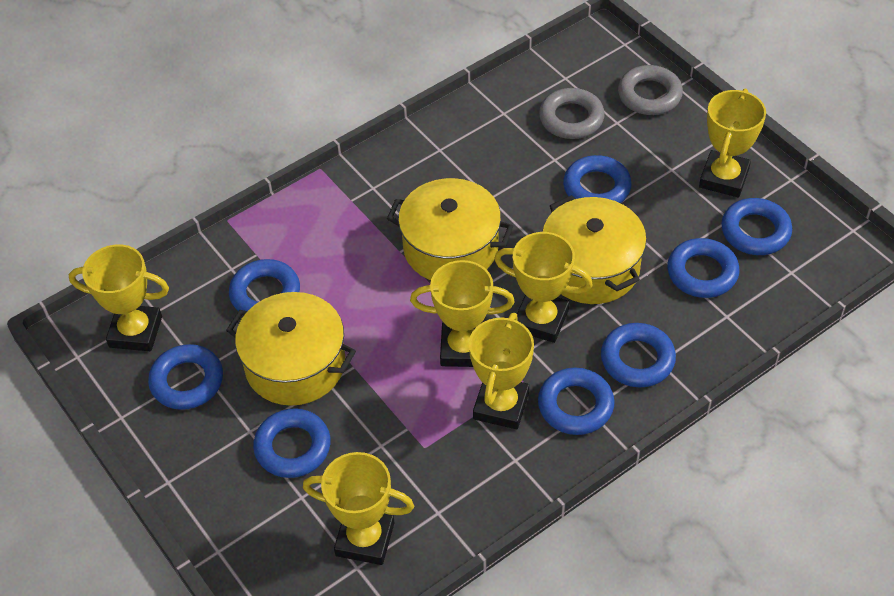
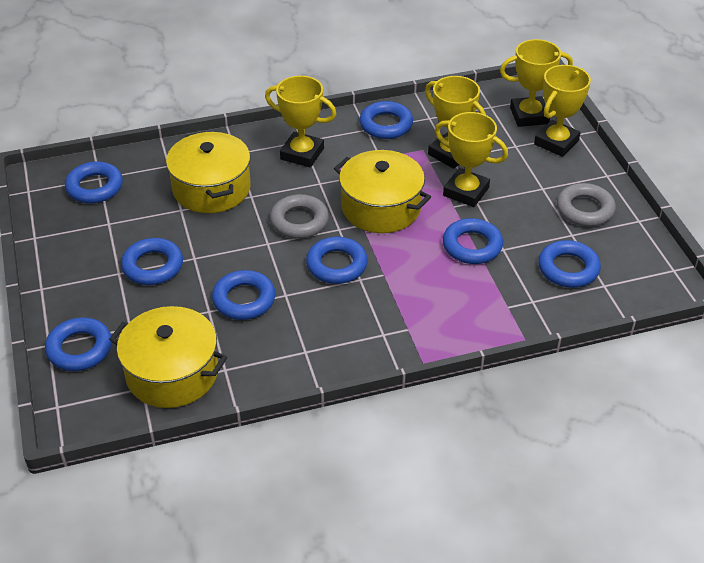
yellow trophy: 6 -> 5

